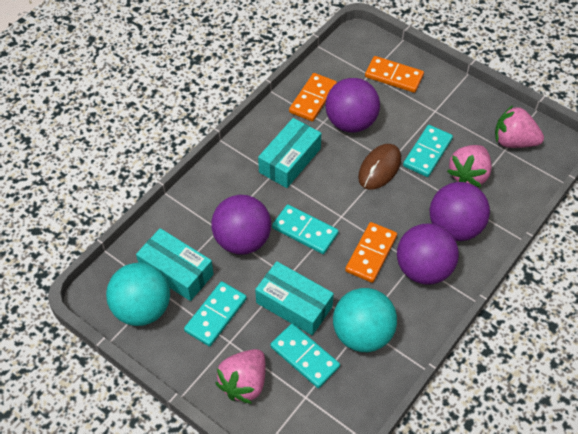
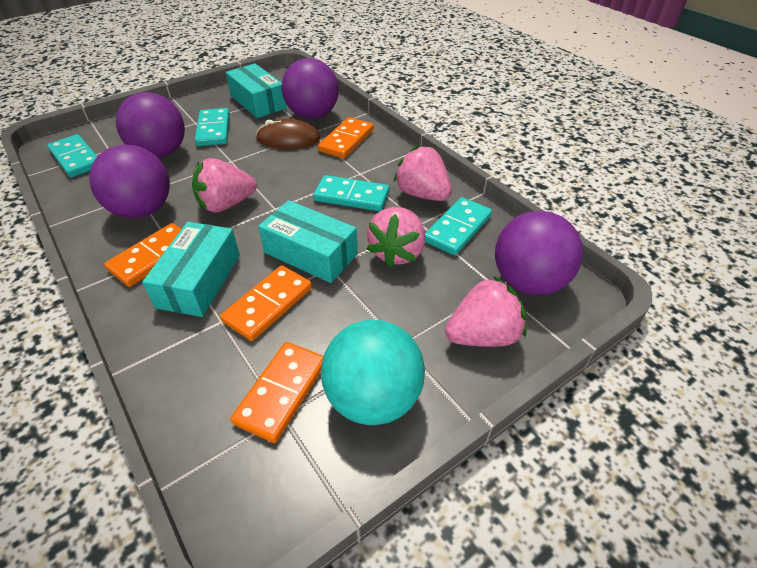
orange domino: 3 -> 4
pink strawberry: 3 -> 4
turquoise ball: 2 -> 1

